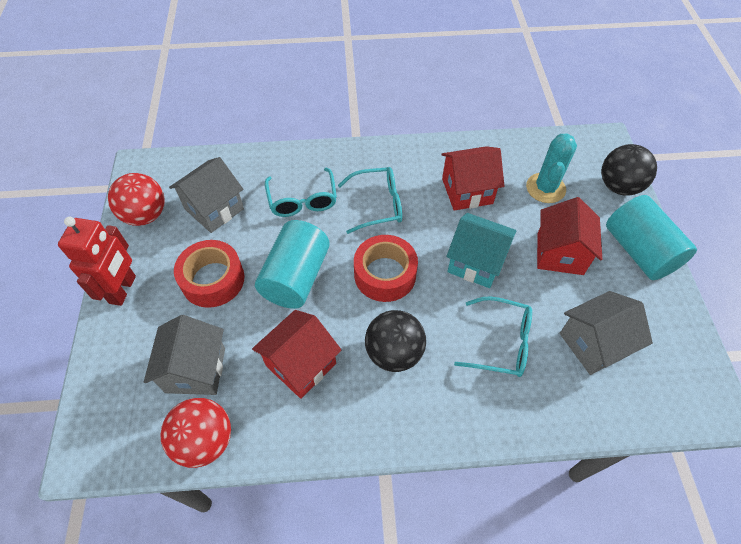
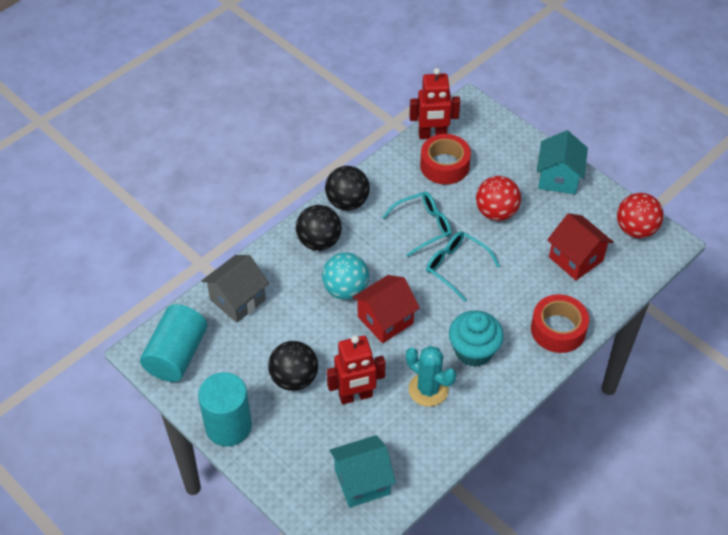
black ball: 2 -> 3
grey house: 3 -> 1
red house: 3 -> 2
red robot: 1 -> 2
turquoise ball: 0 -> 1
turquoise cupcake: 0 -> 1
turquoise glasses: 3 -> 2
turquoise house: 1 -> 2

